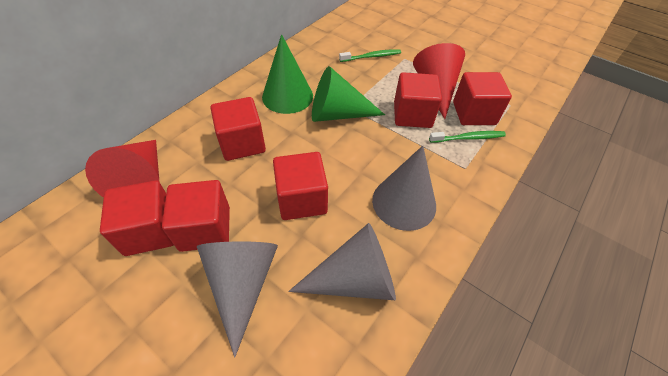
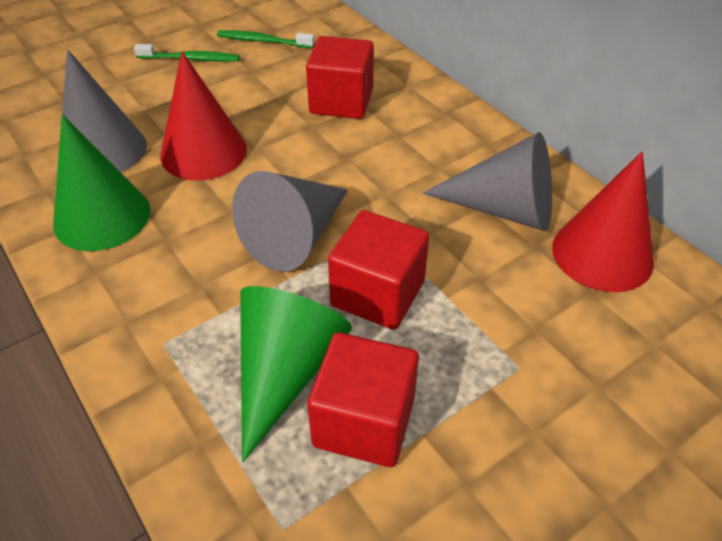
red cube: 6 -> 3

